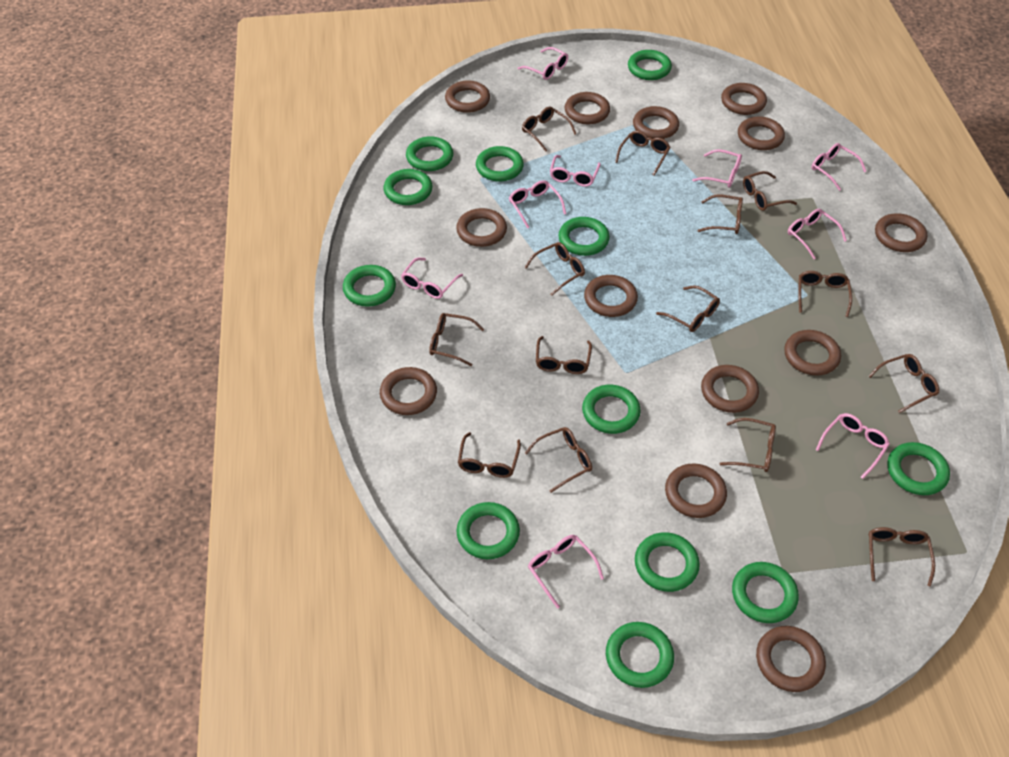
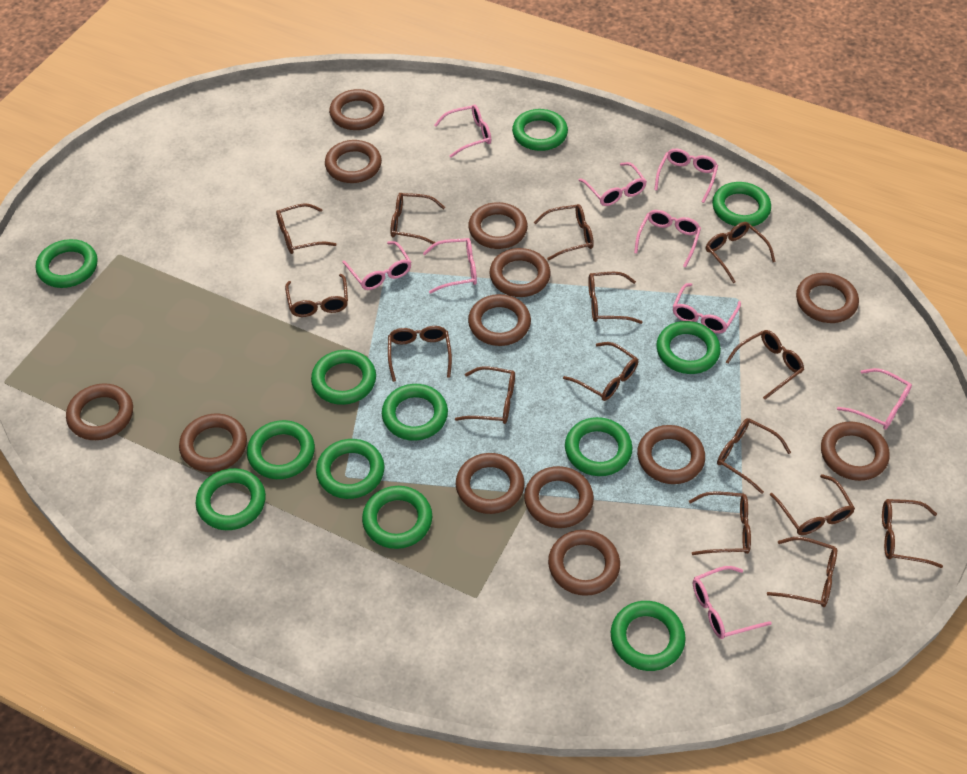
brown glasses: 14 -> 15

